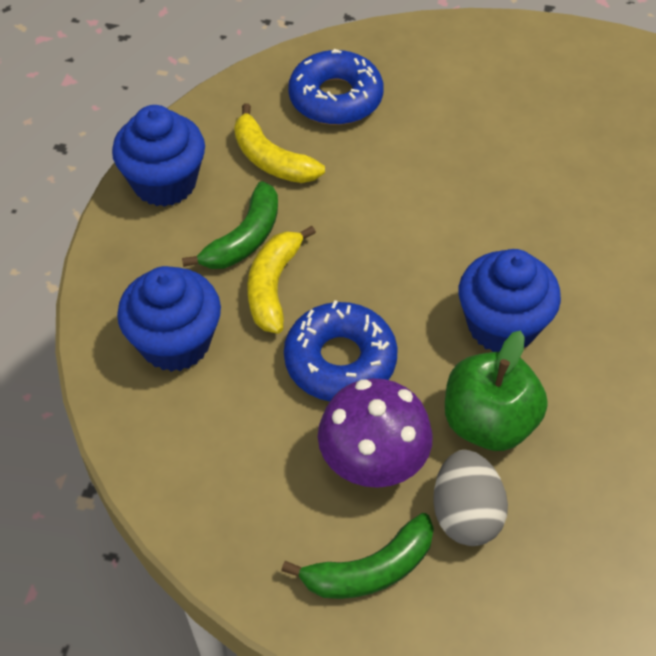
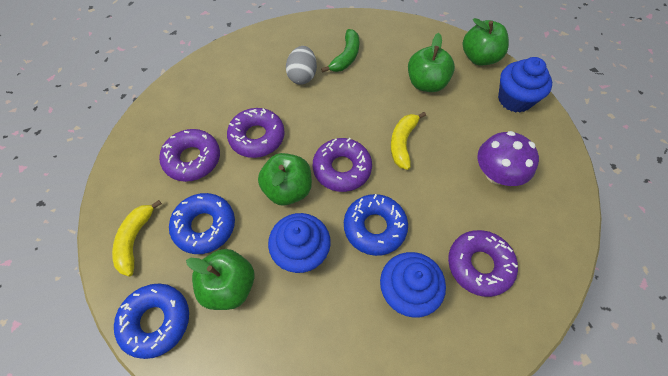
blue donut: 2 -> 3
green apple: 1 -> 4
green banana: 2 -> 1
purple donut: 0 -> 4

